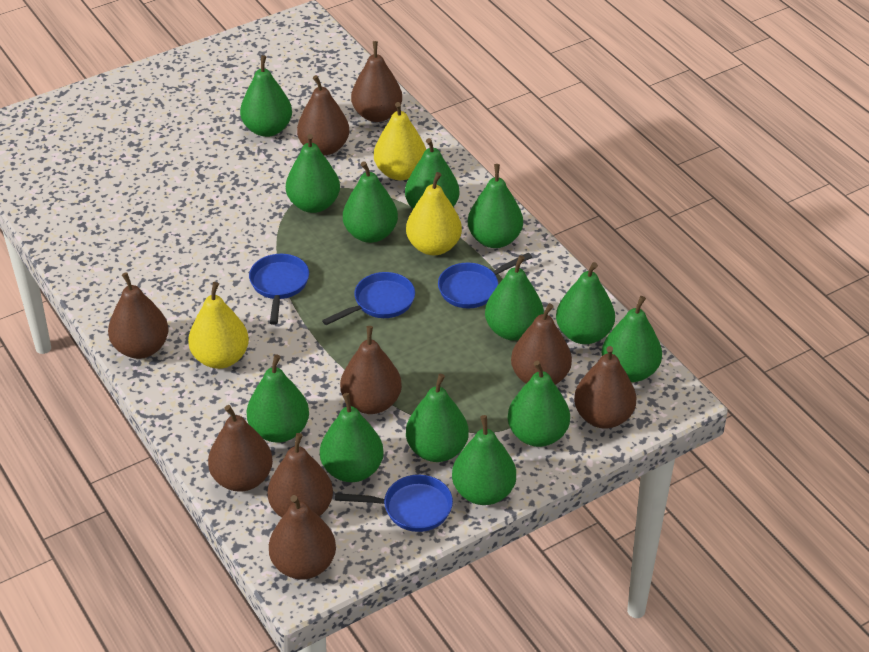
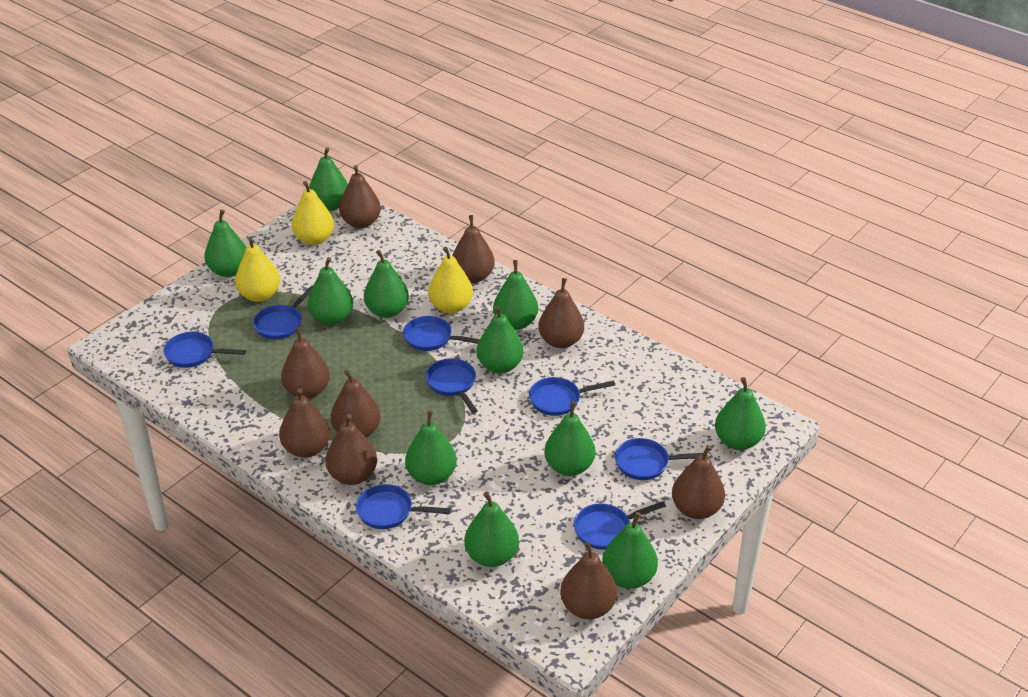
blue pan: 4 -> 8
green pear: 13 -> 11

